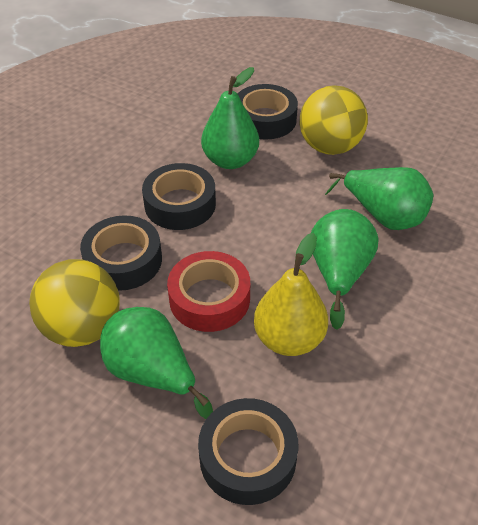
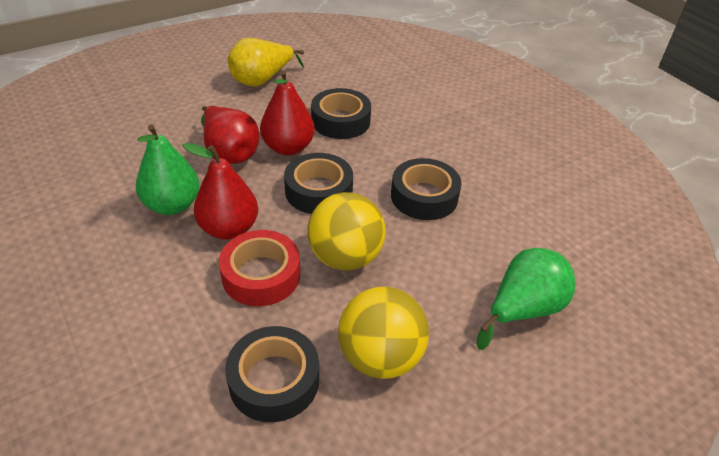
green pear: 4 -> 2
red pear: 0 -> 3

